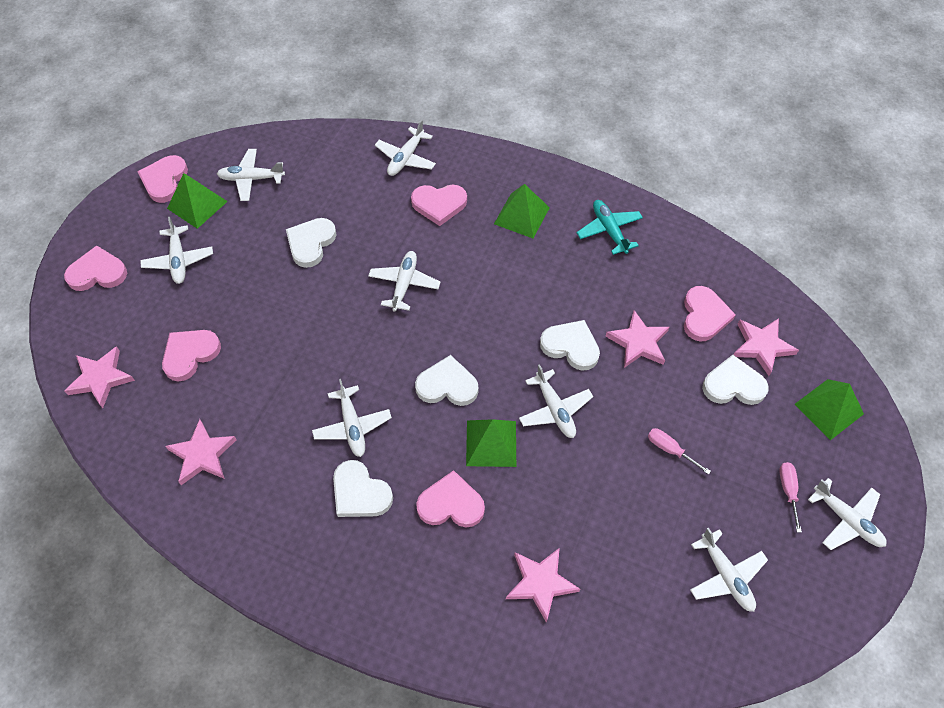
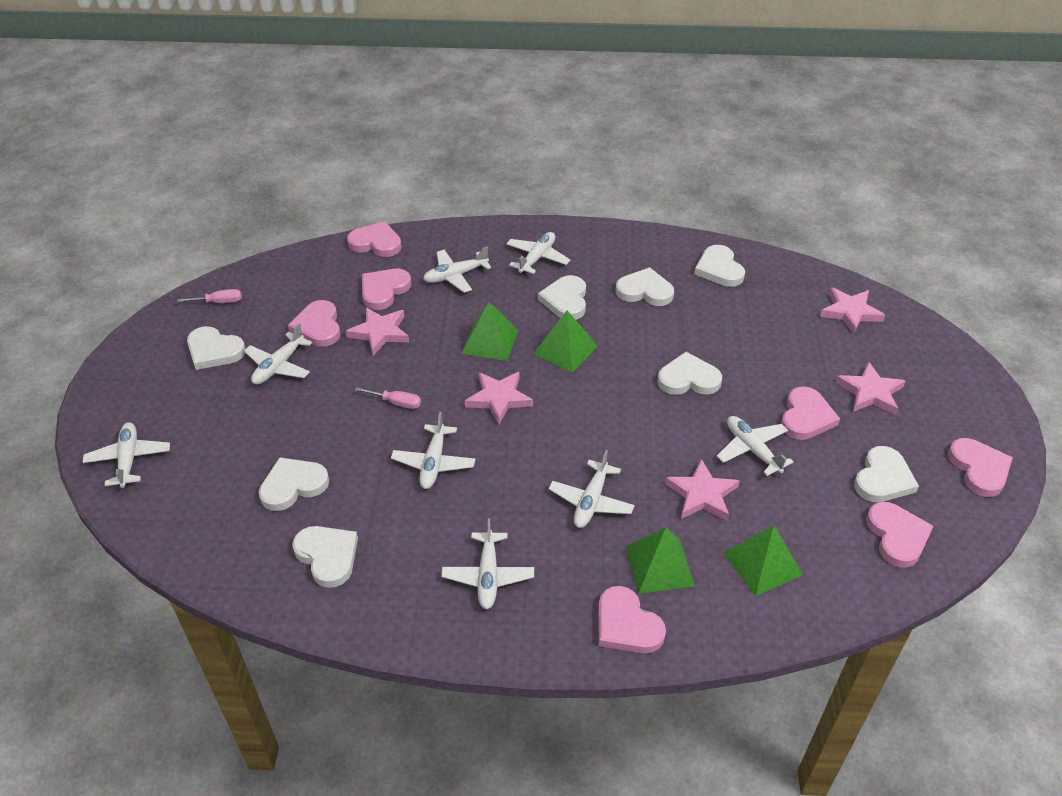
pink heart: 6 -> 7
turquoise plane: 1 -> 0
white heart: 5 -> 8

